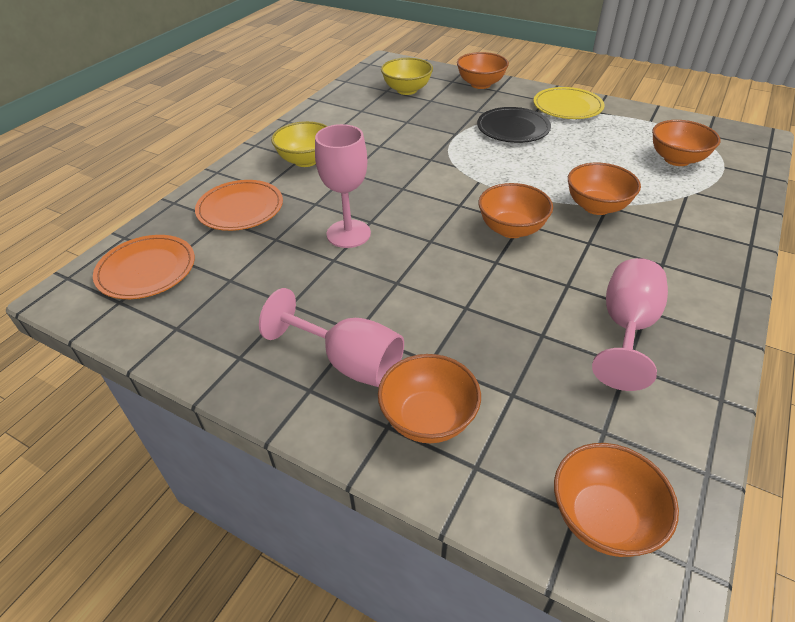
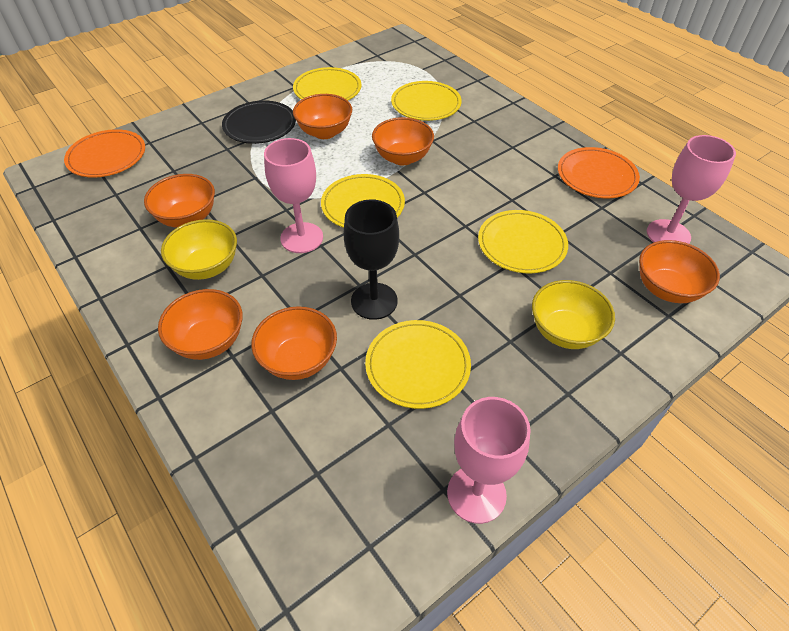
black goblet: 0 -> 1
yellow plate: 1 -> 5

